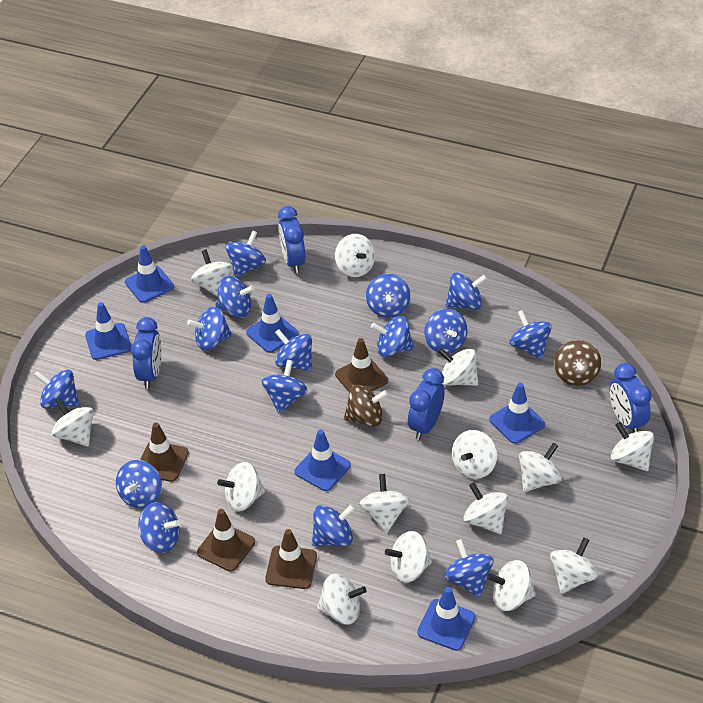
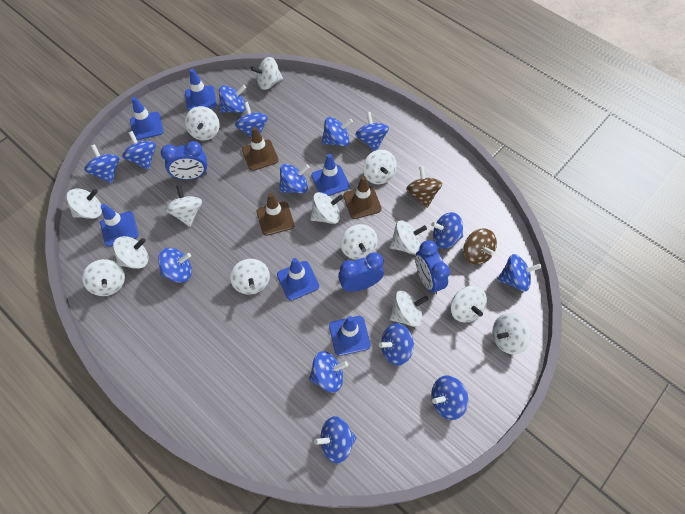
blue clock: 4 -> 3
blue spinning top: 15 -> 14
brown traffic cone: 4 -> 3

